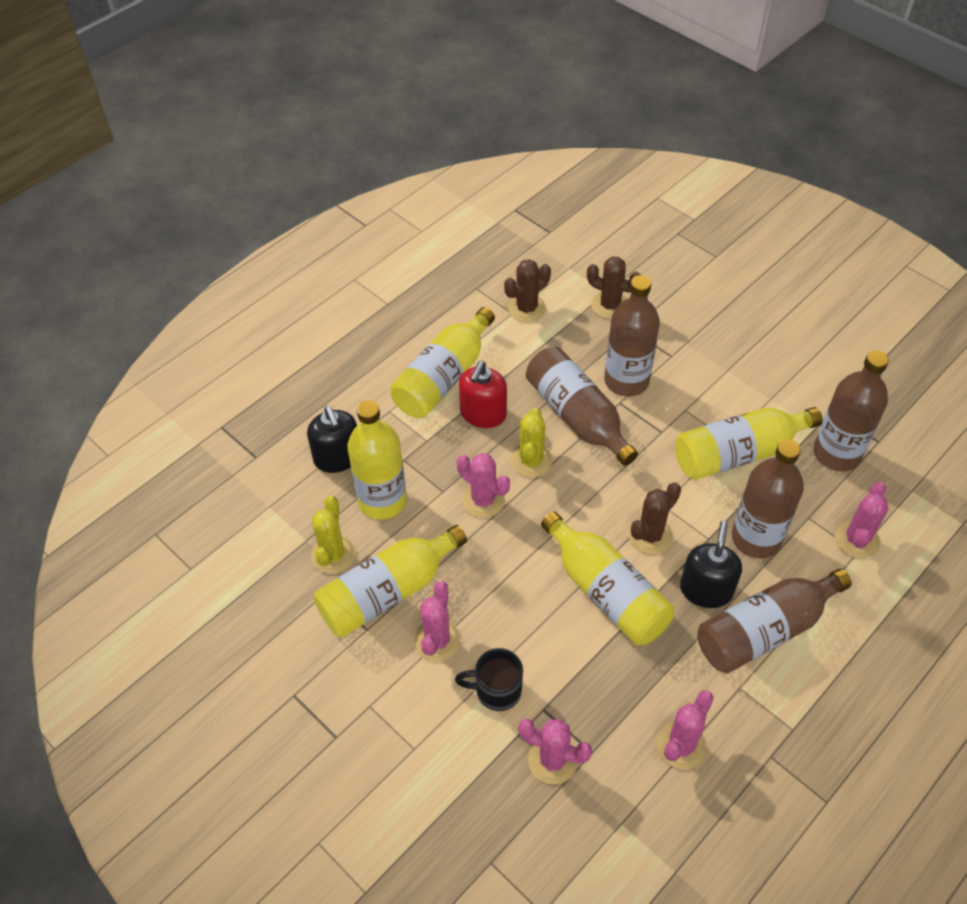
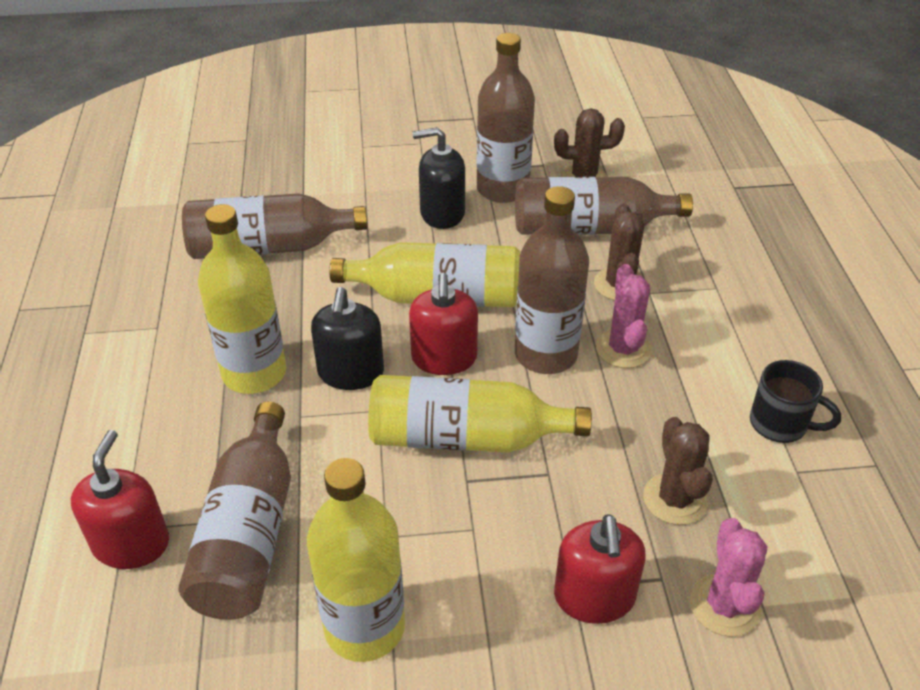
pink cactus: 5 -> 2
red soap dispenser: 1 -> 3
yellow bottle: 5 -> 4
yellow cactus: 2 -> 0

